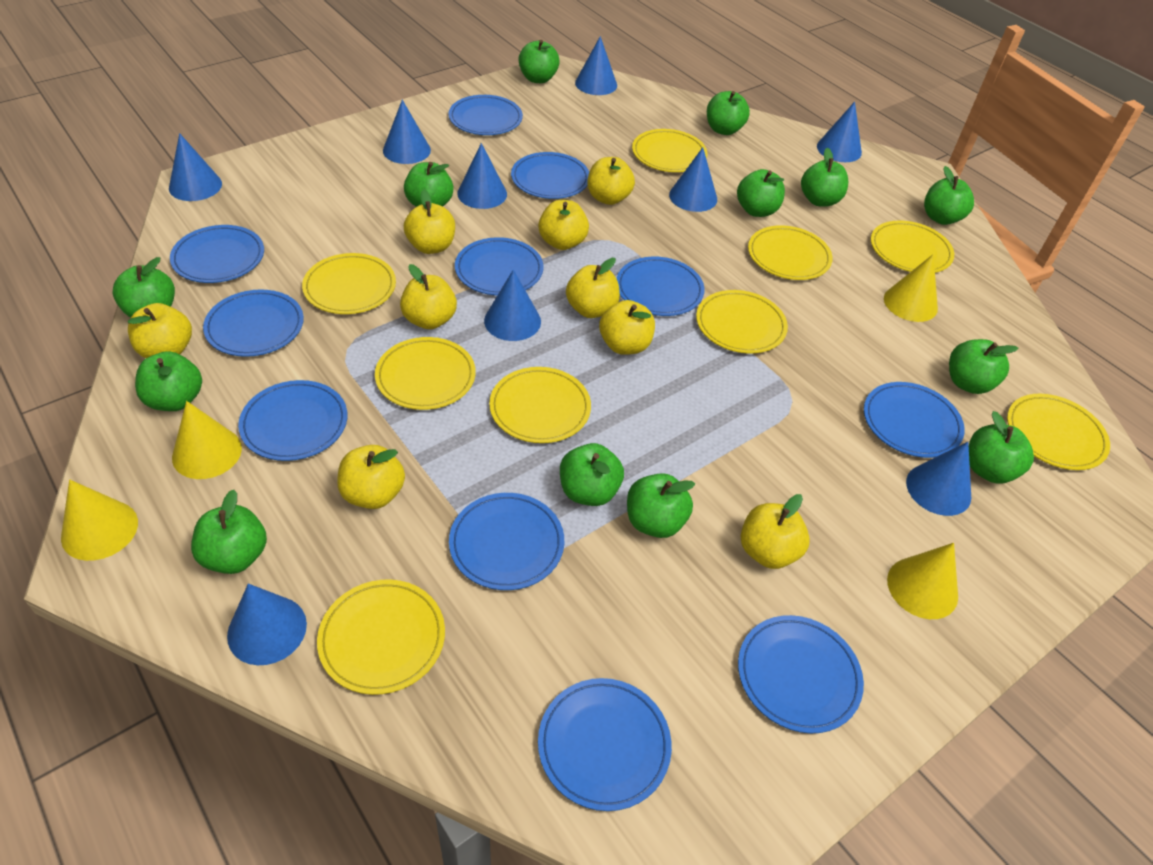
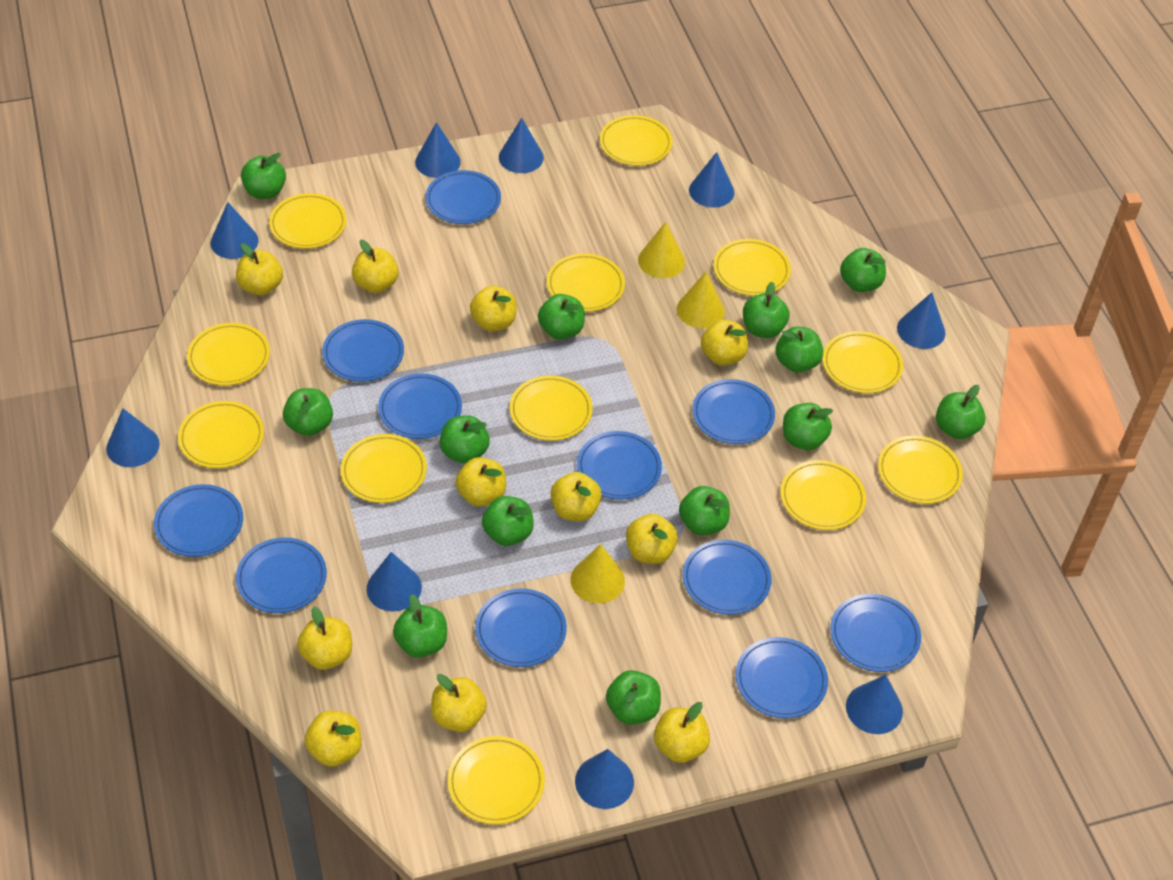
yellow apple: 9 -> 11
yellow cone: 4 -> 3
yellow plate: 9 -> 12

